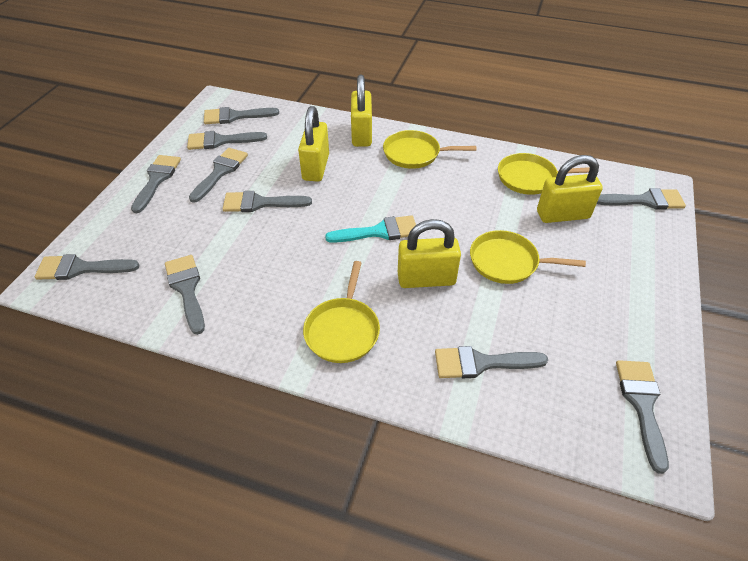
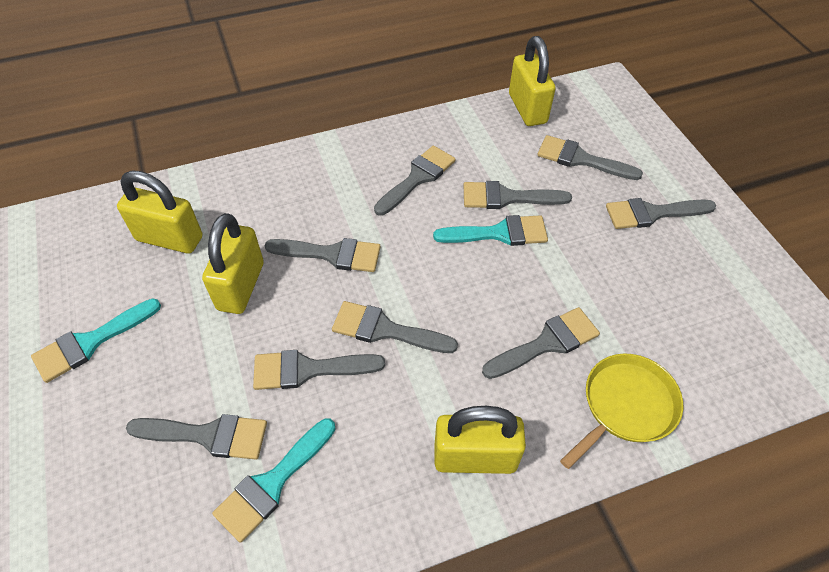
grey brush: 10 -> 9
turquoise brush: 1 -> 3
yellow pan: 4 -> 1

